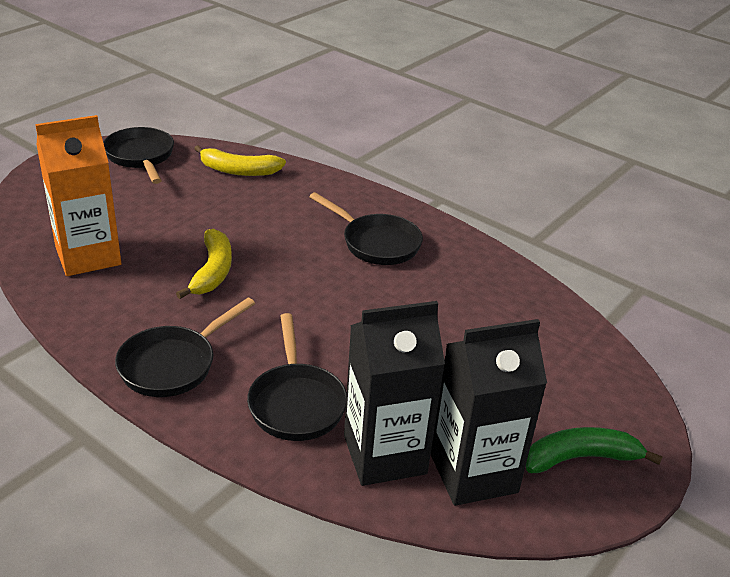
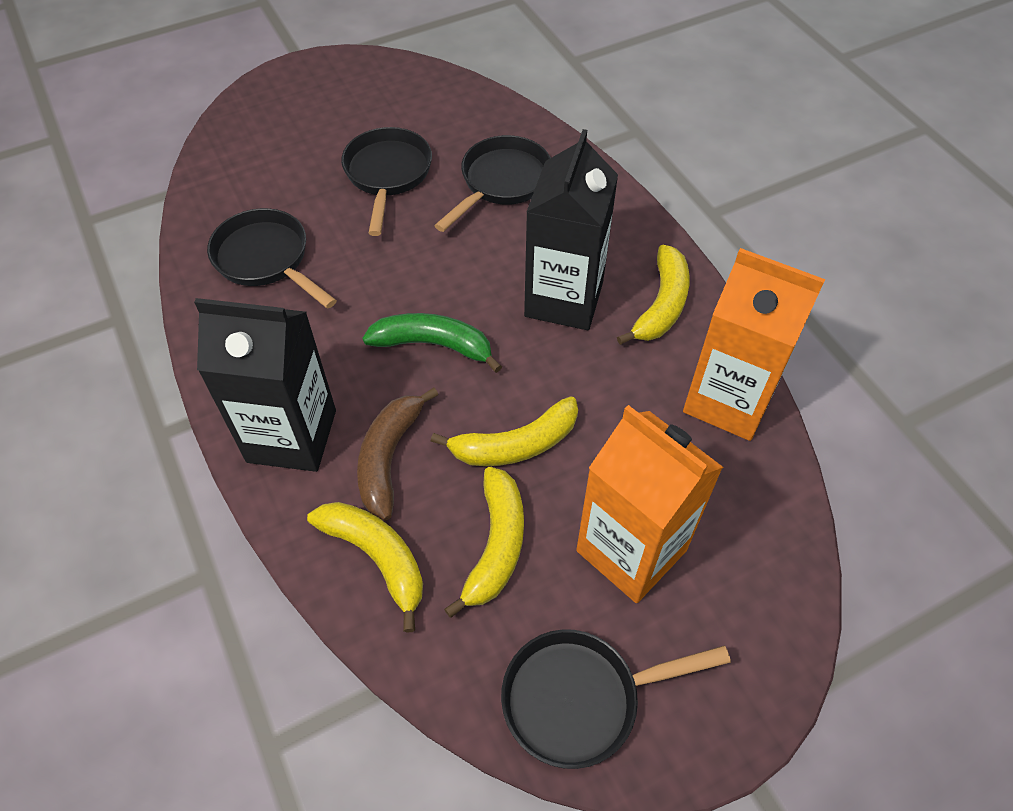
brown banana: 0 -> 1
orange carton: 1 -> 2
yellow banana: 2 -> 4

